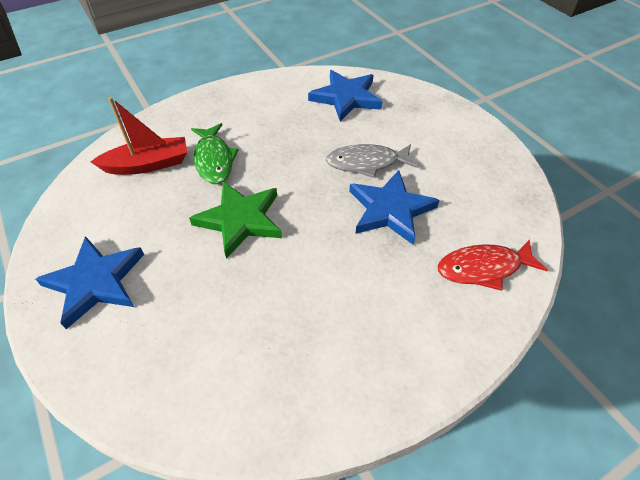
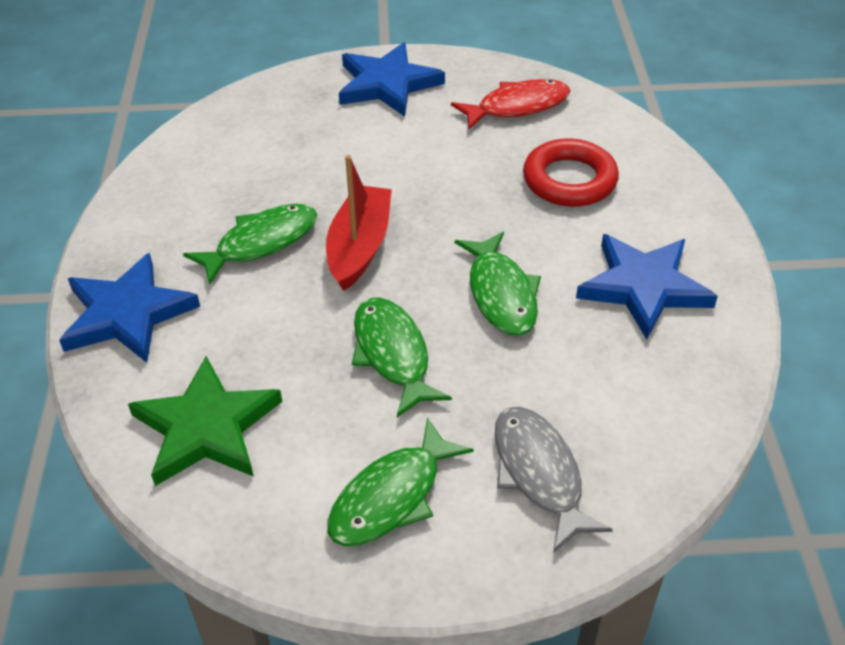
green fish: 1 -> 4
red ring: 0 -> 1

